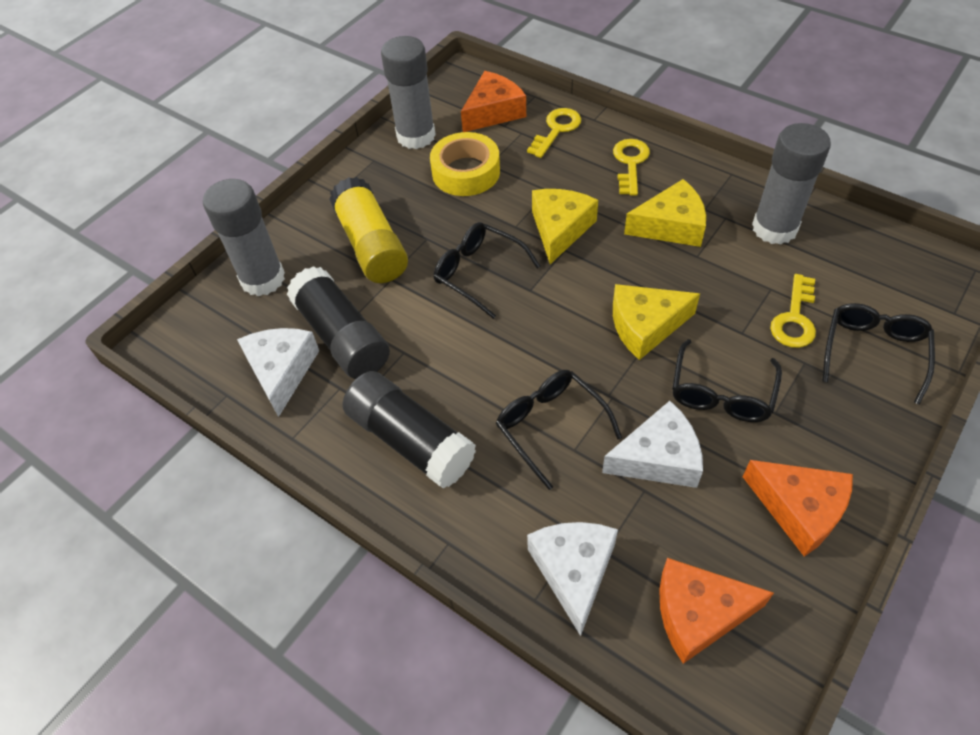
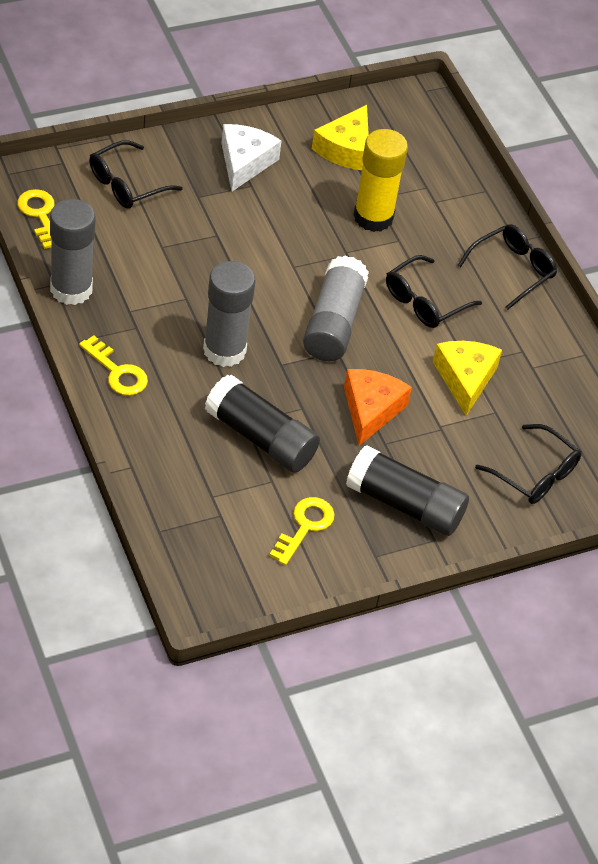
orange cheese: 3 -> 1
white cheese: 3 -> 1
yellow cheese: 3 -> 2
yellow tape: 1 -> 0

